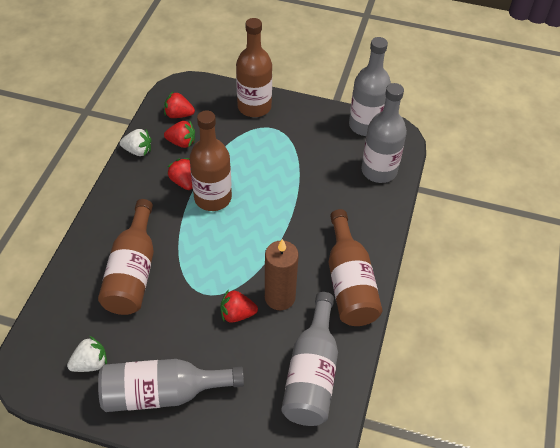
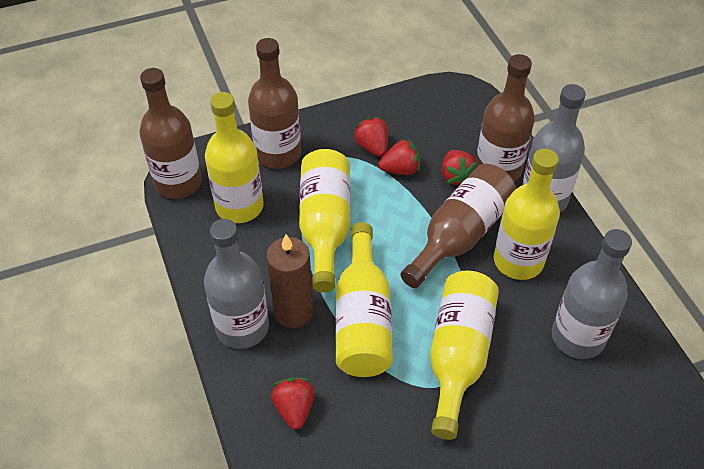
grey bottle: 4 -> 3
white strawberry: 2 -> 0
yellow bottle: 0 -> 5

